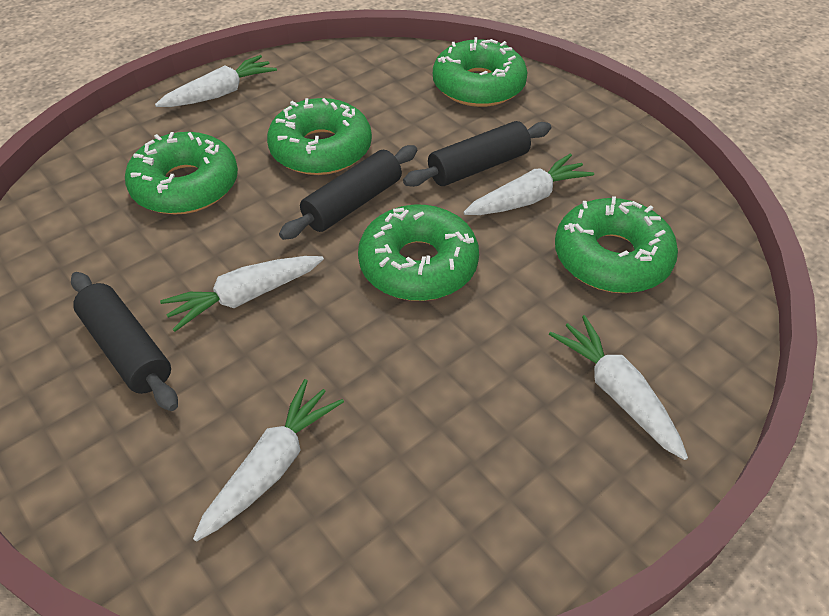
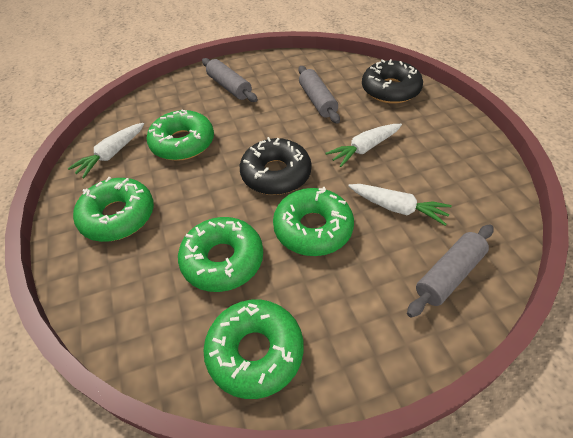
black donut: 0 -> 2
black rolling pin: 3 -> 0
grey rolling pin: 0 -> 3
white carrot: 5 -> 3

